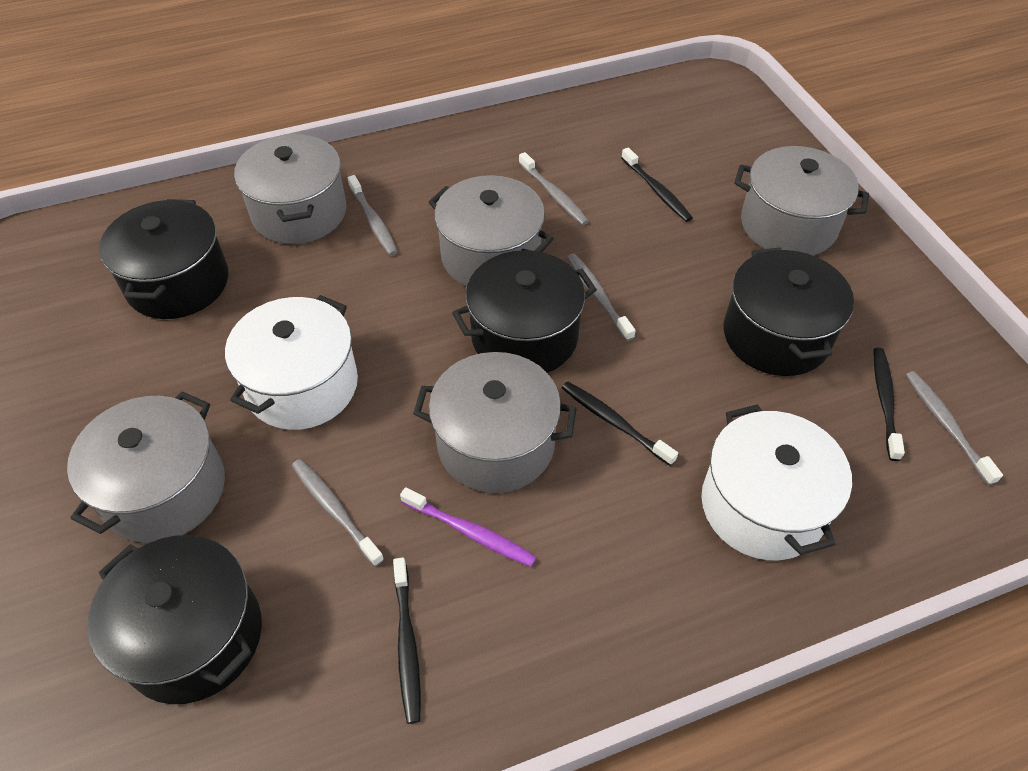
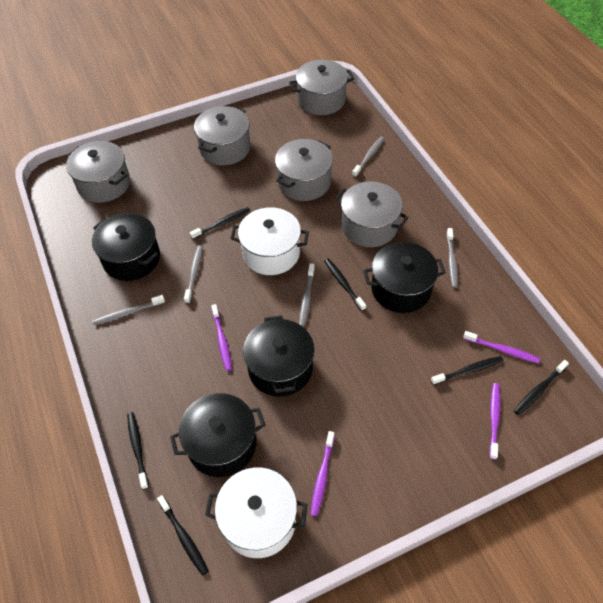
black toothbrush: 4 -> 6
purple toothbrush: 1 -> 4

